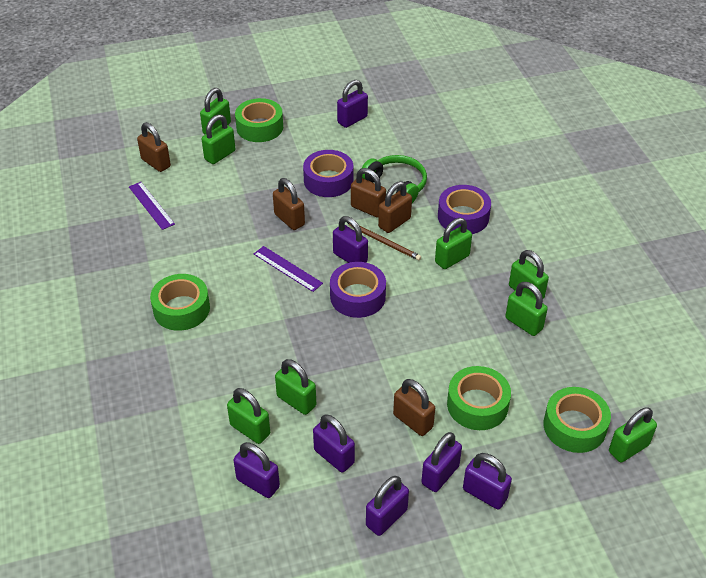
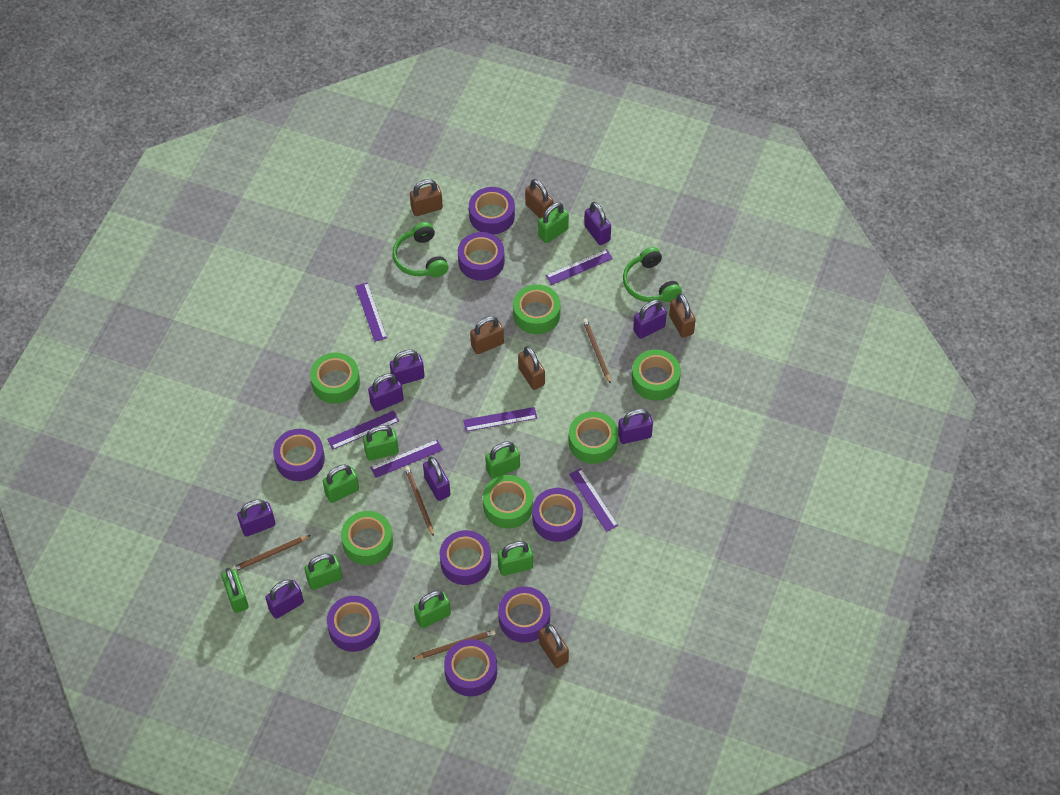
brown padlock: 5 -> 6
brown pencil: 1 -> 4
green headphones: 1 -> 2
green tape: 4 -> 6
purple padlock: 7 -> 8
purple ruler: 2 -> 6
purple tape: 3 -> 8

